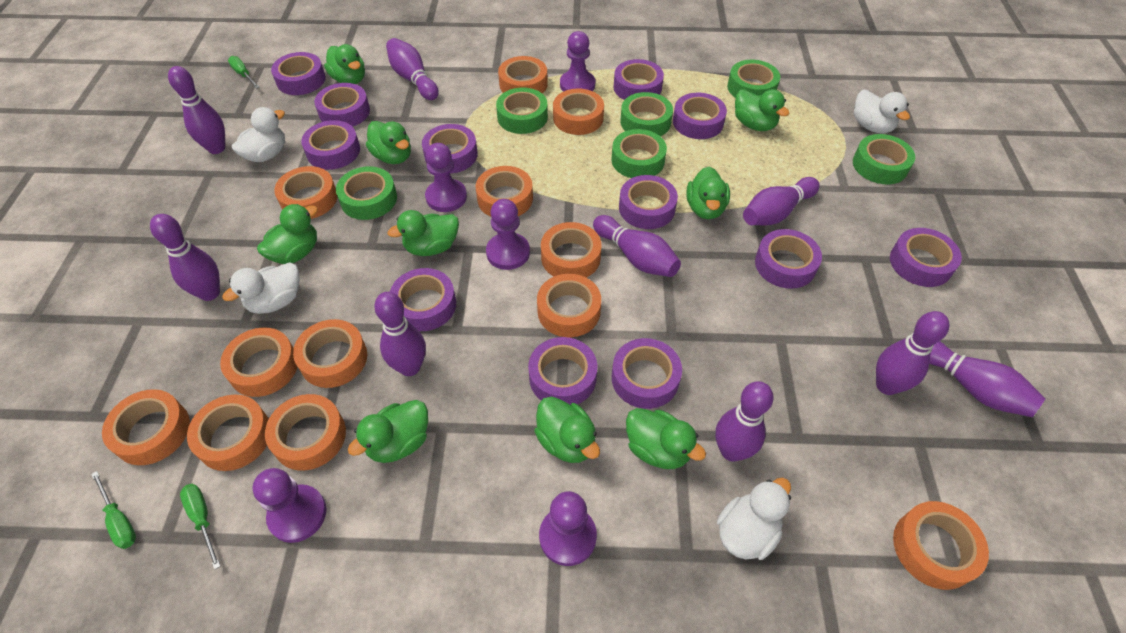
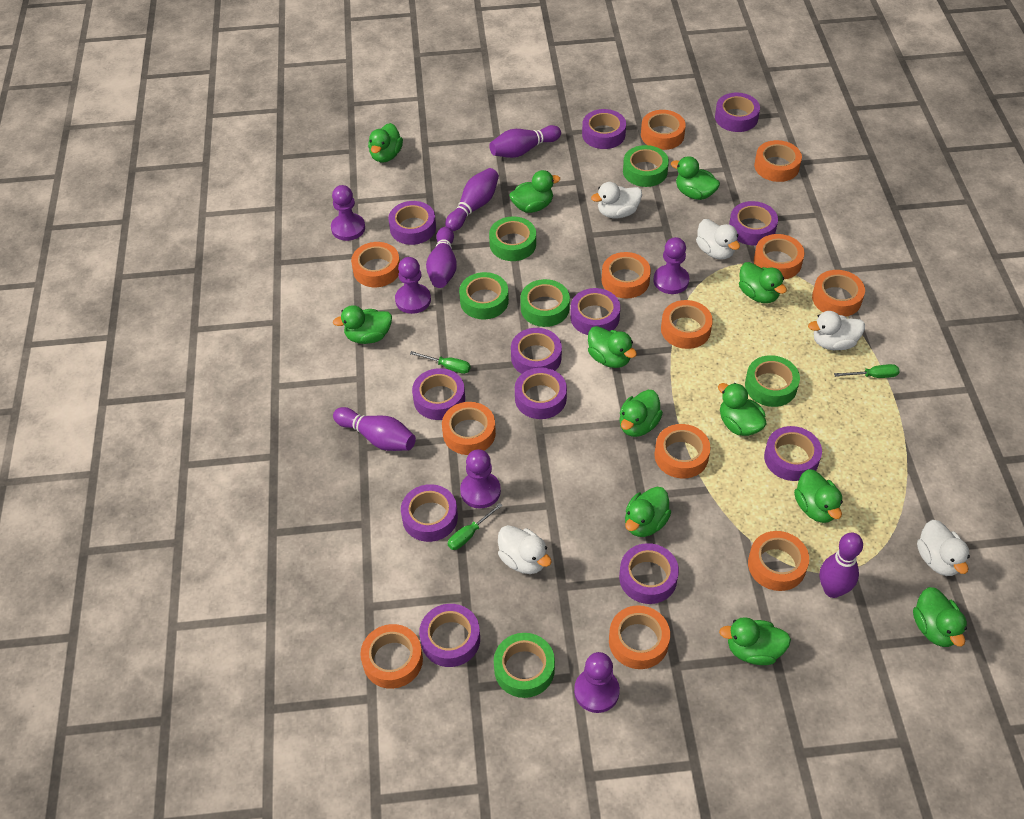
green duck: 9 -> 12
purple bowling pin: 9 -> 5
white duck: 4 -> 5

